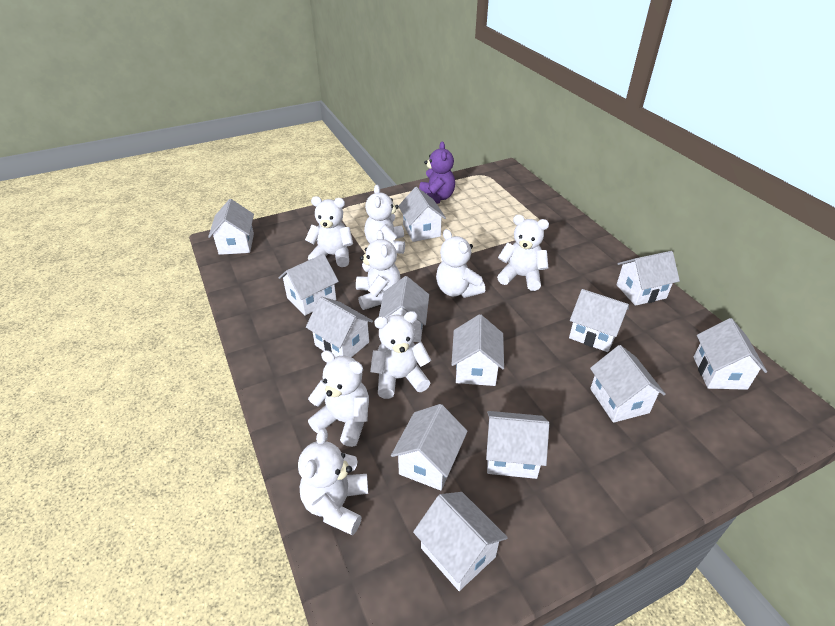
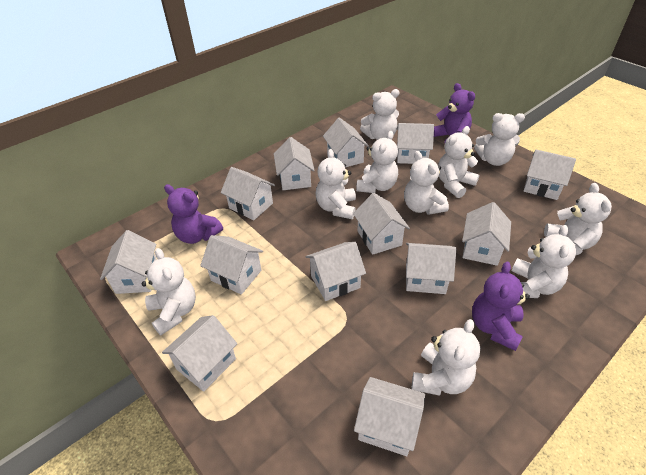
purple teddy bear: 1 -> 3
white teddy bear: 8 -> 10

